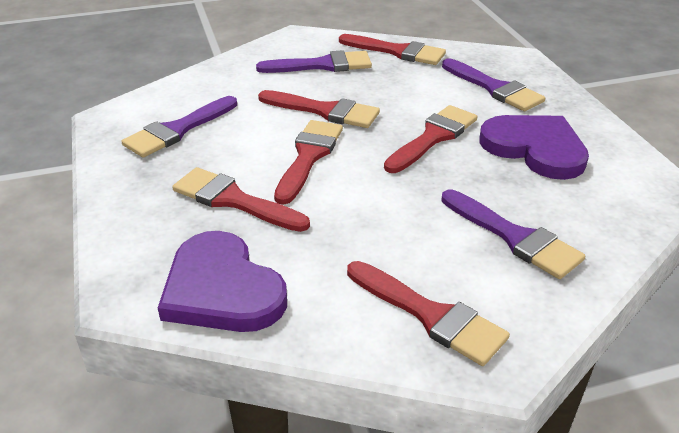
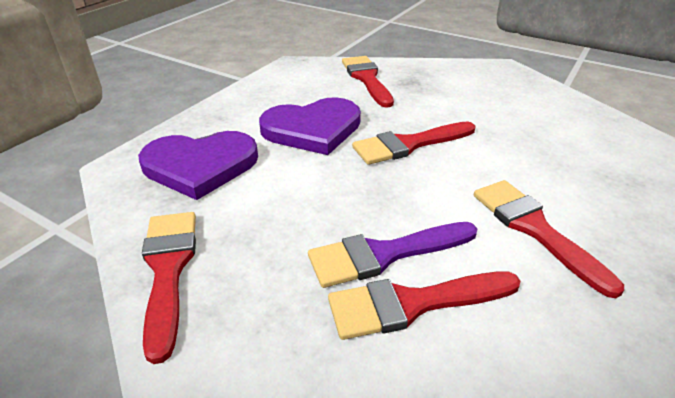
purple brush: 4 -> 1
red brush: 6 -> 5

